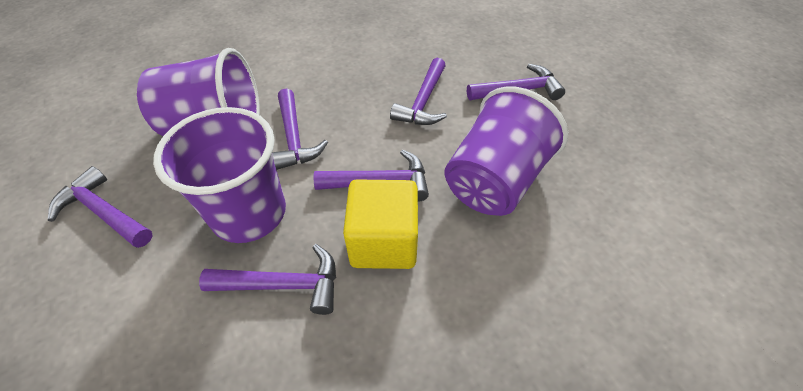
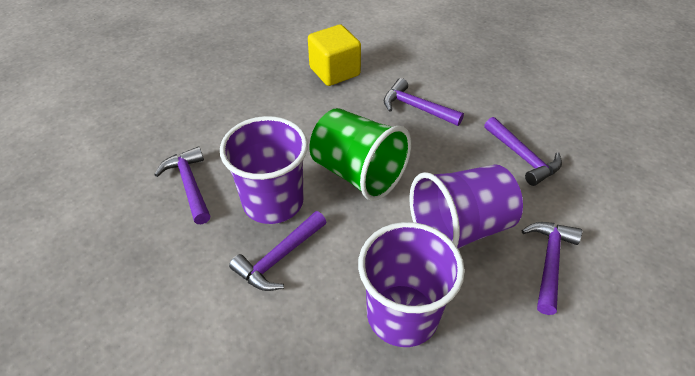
green cup: 0 -> 1
purple hammer: 6 -> 5

